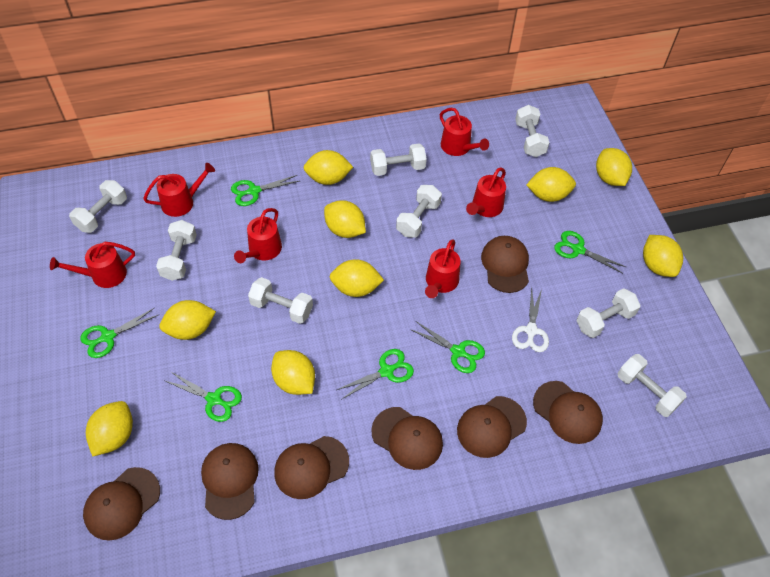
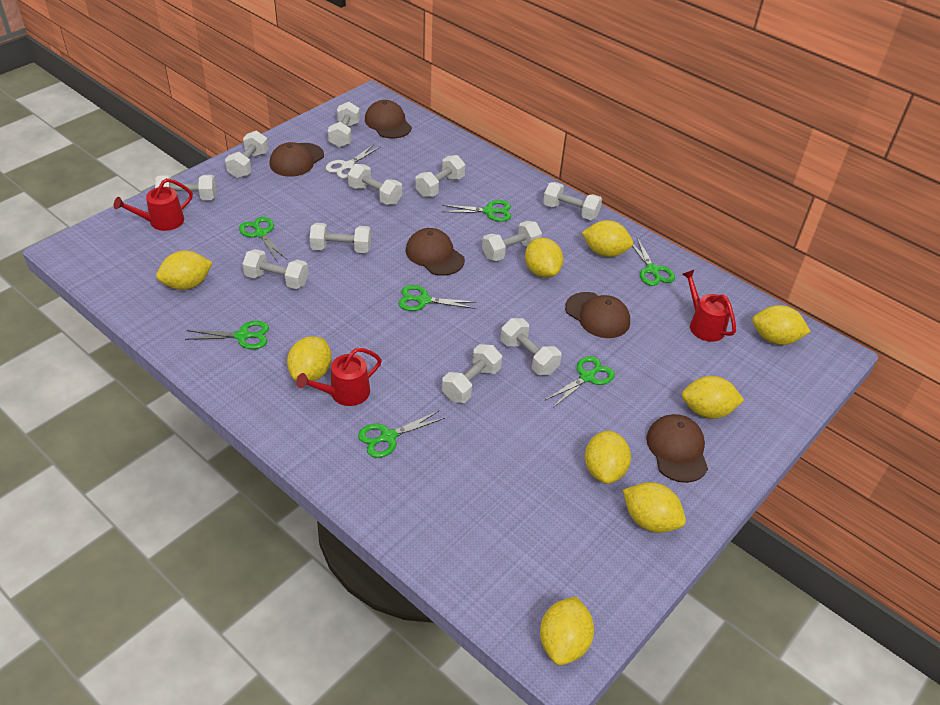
brown cap: 7 -> 5
green scissors: 6 -> 7
red watering can: 6 -> 3
white dumbbell: 8 -> 11

